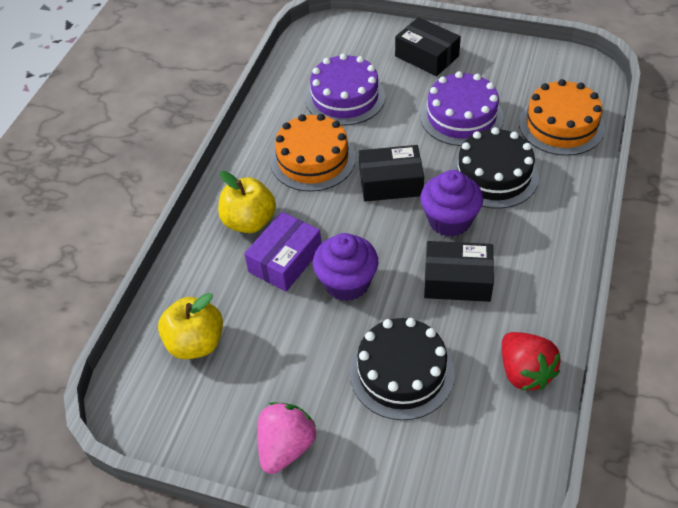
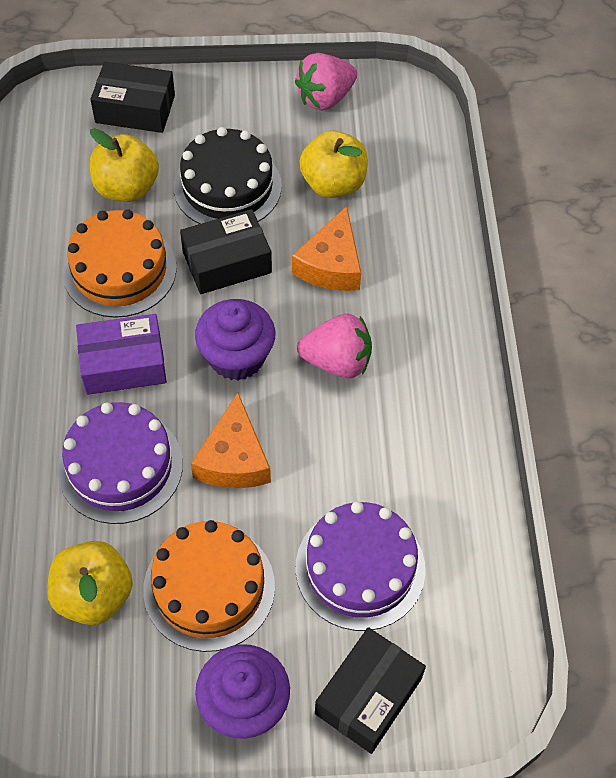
black cake: 2 -> 1
orange cheese: 0 -> 2
pink strawberry: 1 -> 2
red strawberry: 1 -> 0
yellow apple: 2 -> 3

